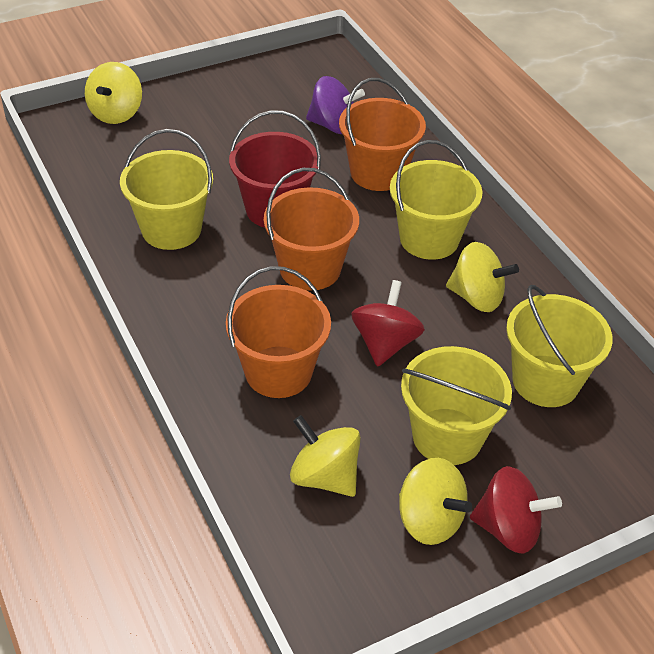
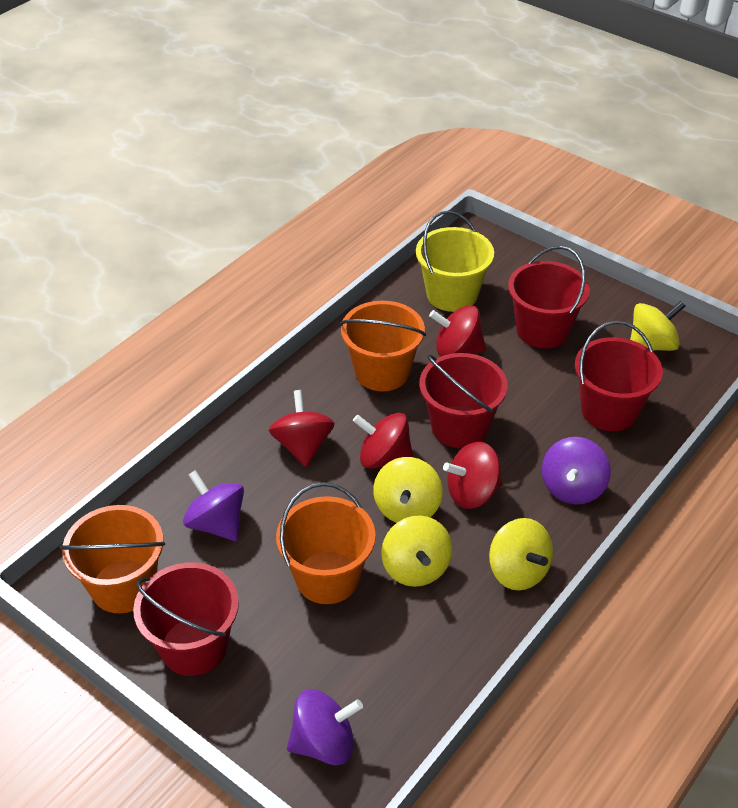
purple spinning top: 1 -> 3
red bucket: 1 -> 4
red spinning top: 2 -> 4
yellow bucket: 4 -> 1

